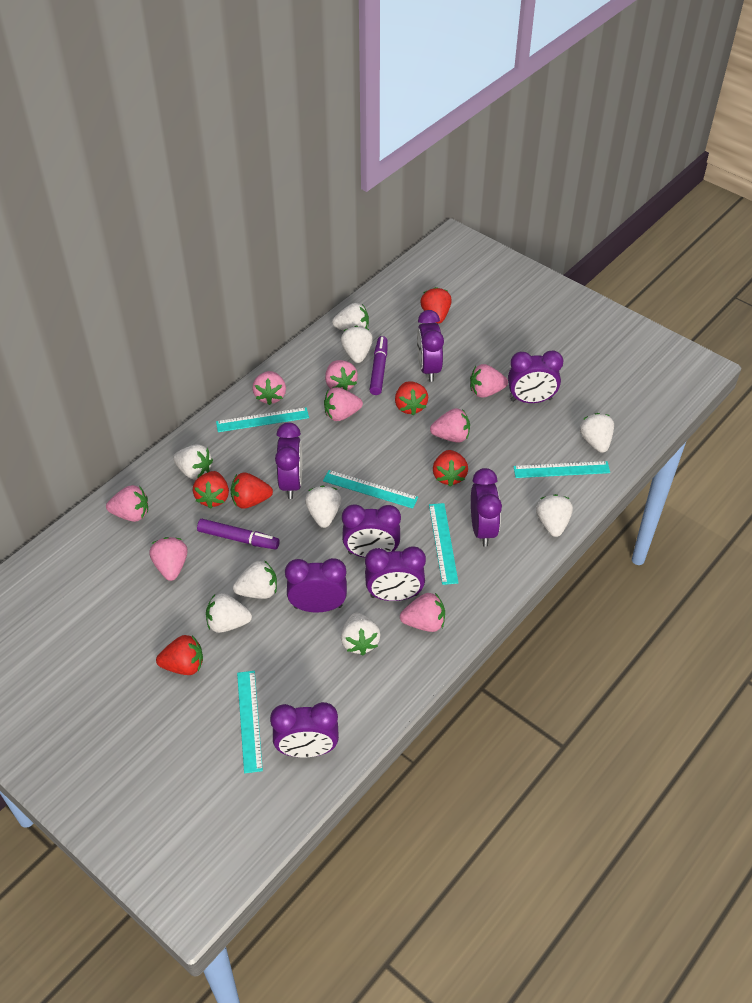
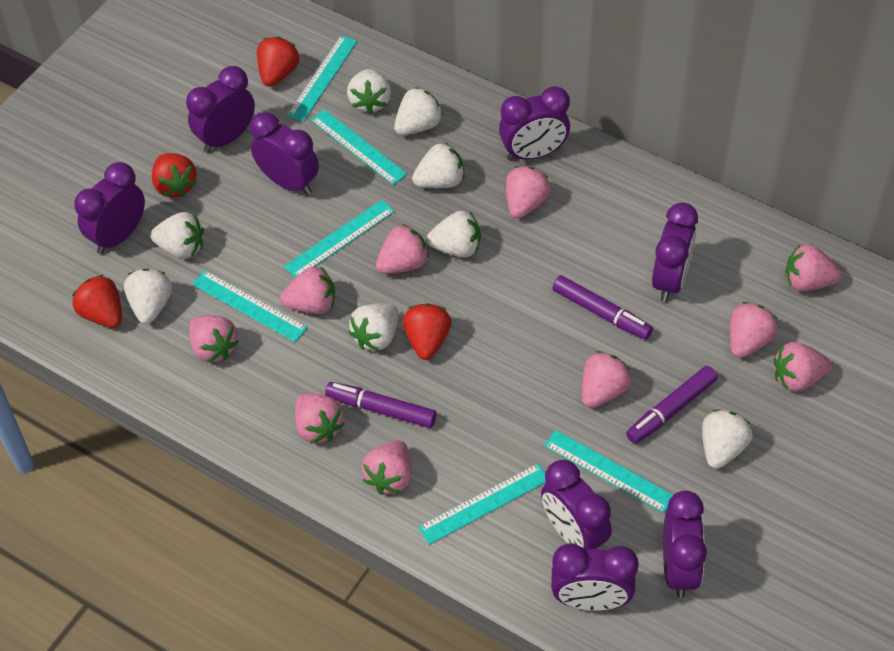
pink strawberry: 8 -> 10
purple marker: 2 -> 3
red strawberry: 6 -> 4
turquoise ruler: 5 -> 6
white strawberry: 9 -> 8

